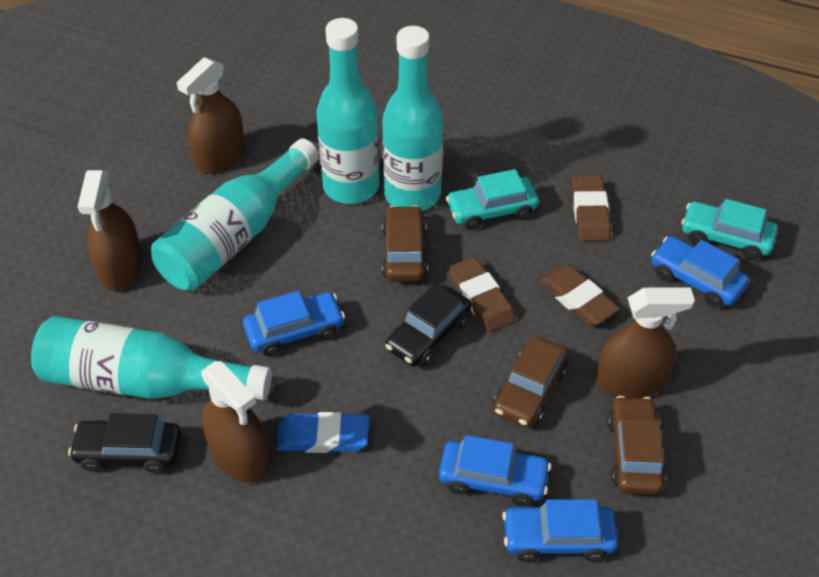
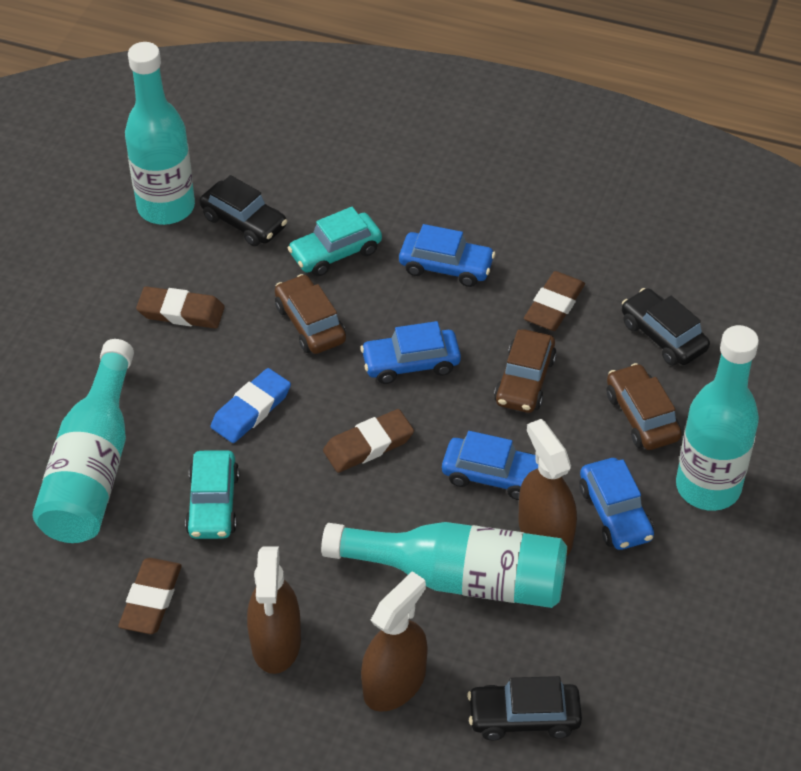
black car: 2 -> 3
brown eraser: 3 -> 4
brown spray bottle: 4 -> 3

